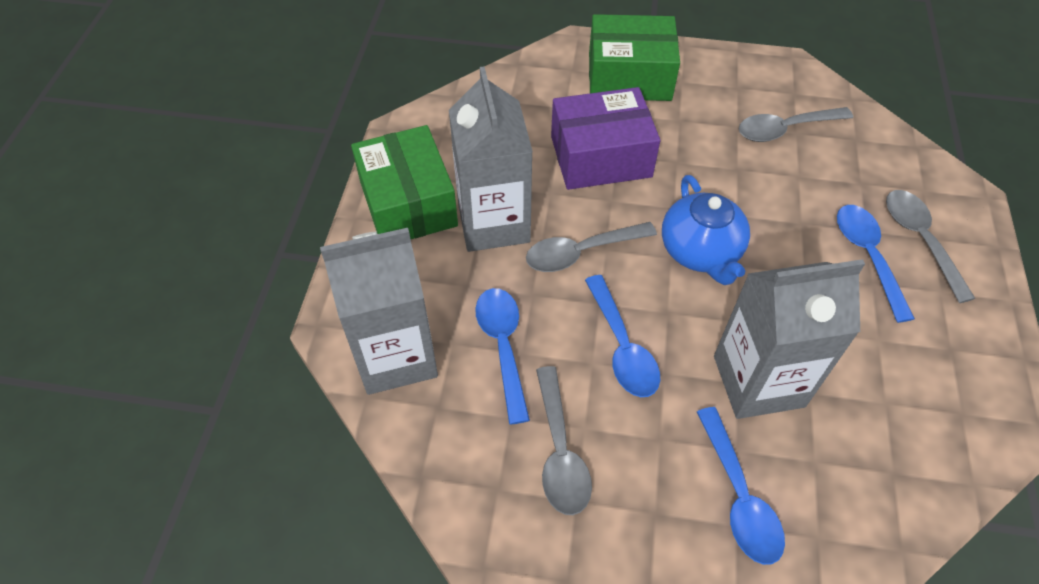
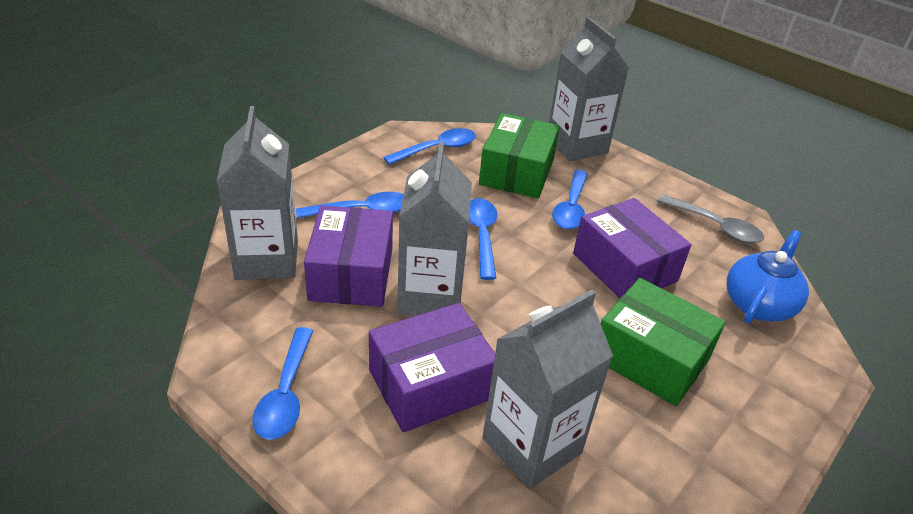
blue spoon: 4 -> 5
grey carton: 3 -> 4
grey spoon: 4 -> 1
purple box: 1 -> 3

